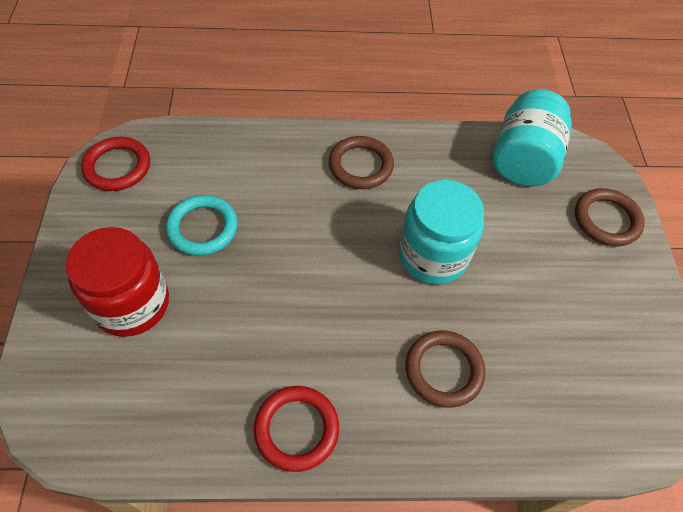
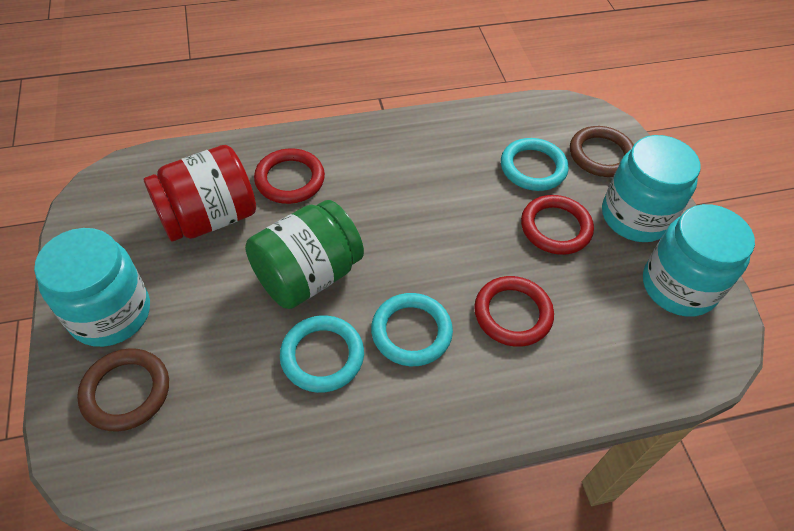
brown ring: 3 -> 2
green jar: 0 -> 1
red ring: 2 -> 3
turquoise jar: 2 -> 3
turquoise ring: 1 -> 3

